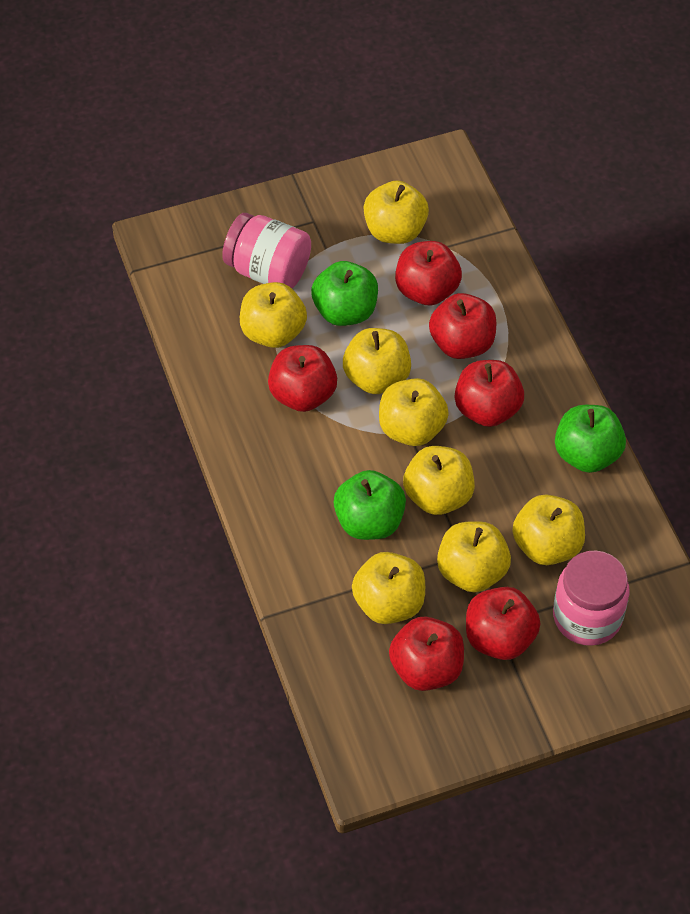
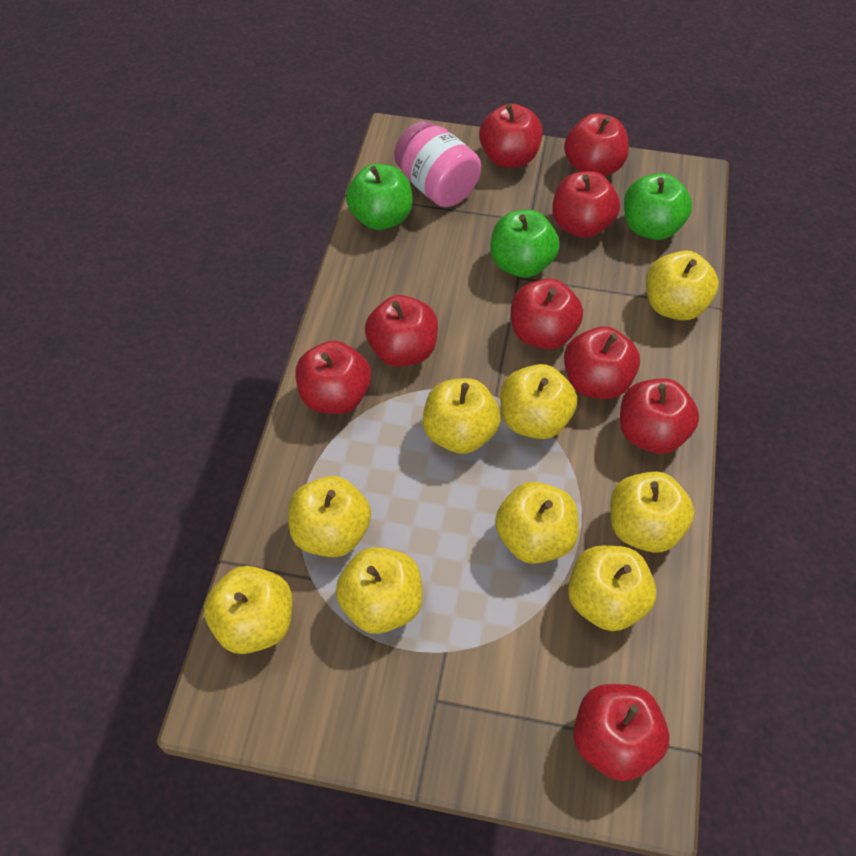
pink jar: 2 -> 1
red apple: 6 -> 9
yellow apple: 8 -> 9

